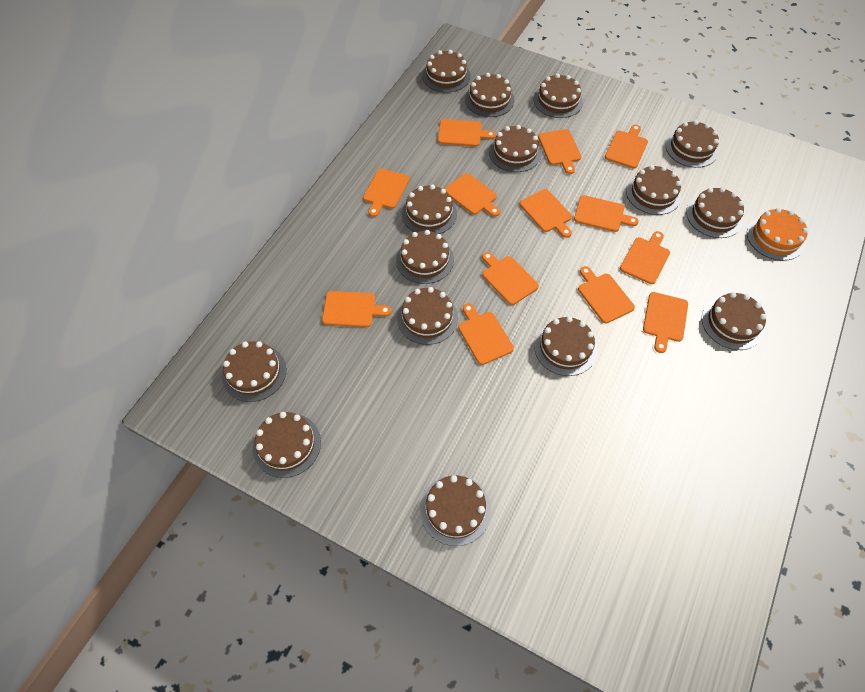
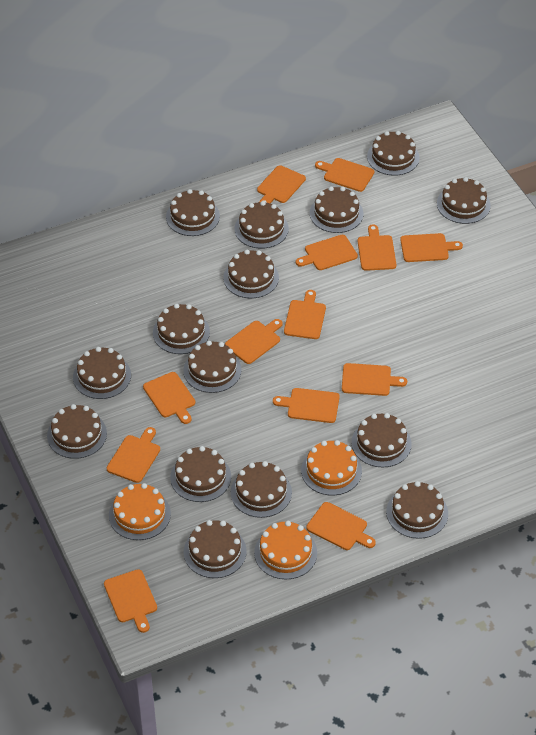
orange cake: 1 -> 3

